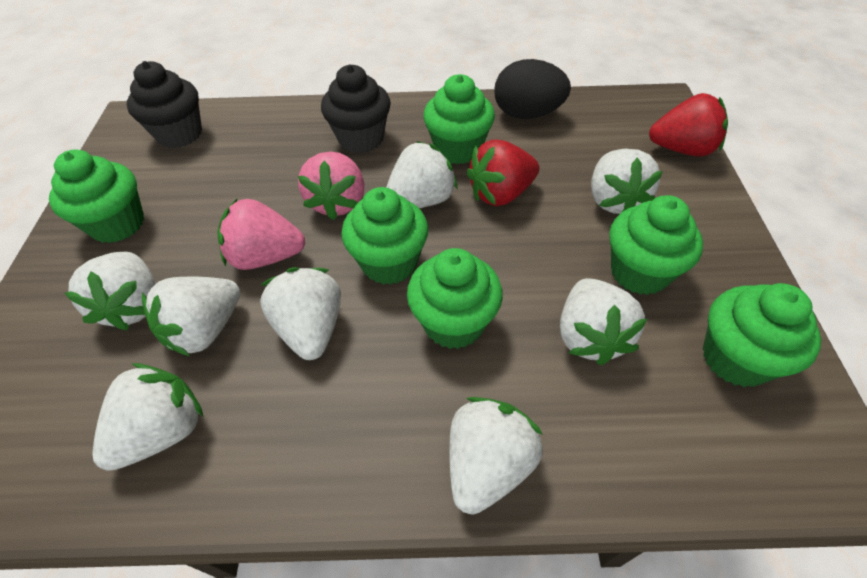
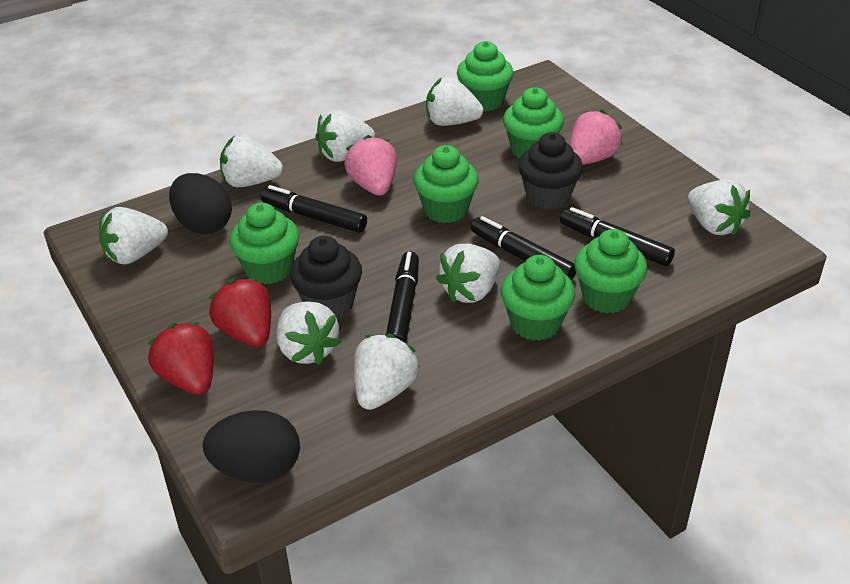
black egg: 1 -> 2
black marker: 0 -> 4

